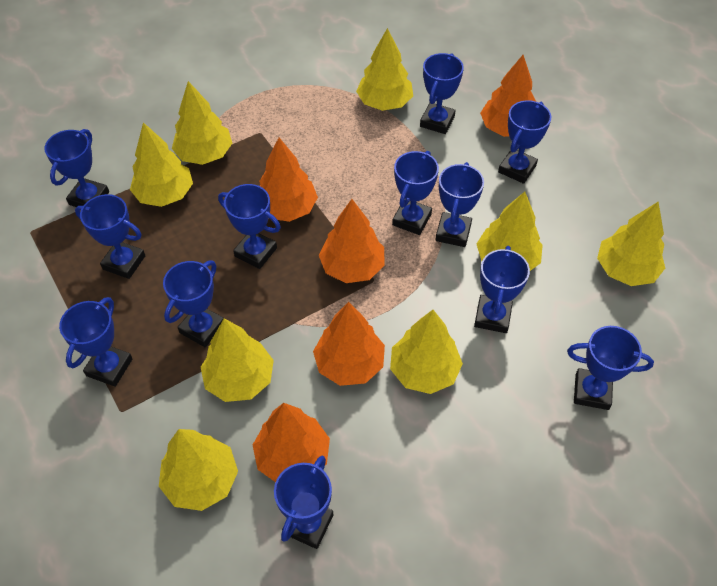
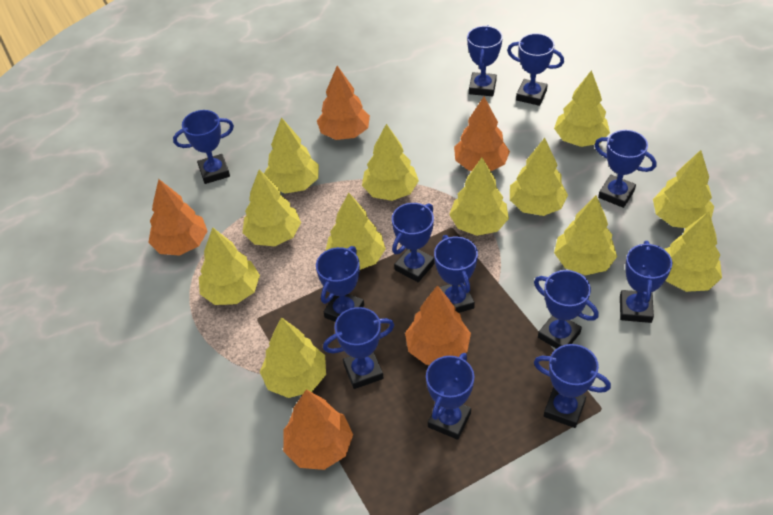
yellow tree: 8 -> 12

